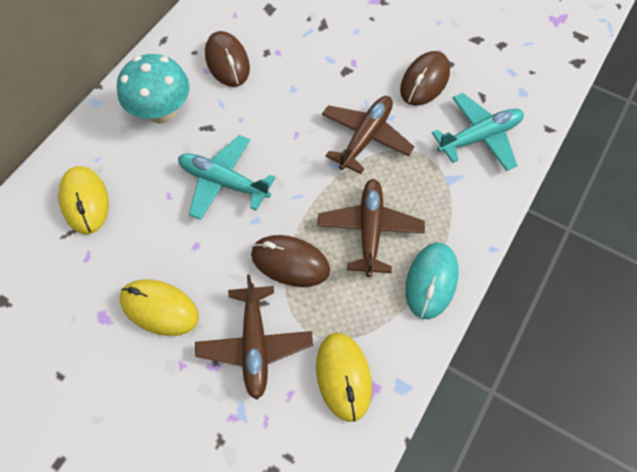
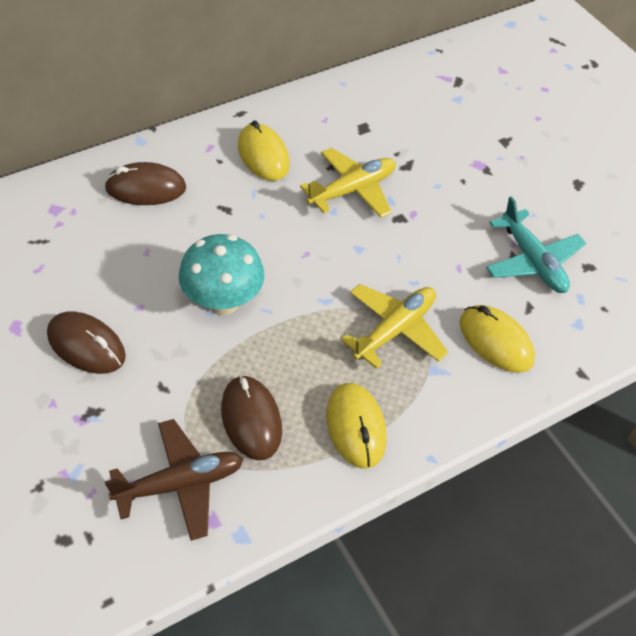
brown plane: 3 -> 1
turquoise mouse: 1 -> 0
turquoise plane: 2 -> 1
yellow plane: 0 -> 2

